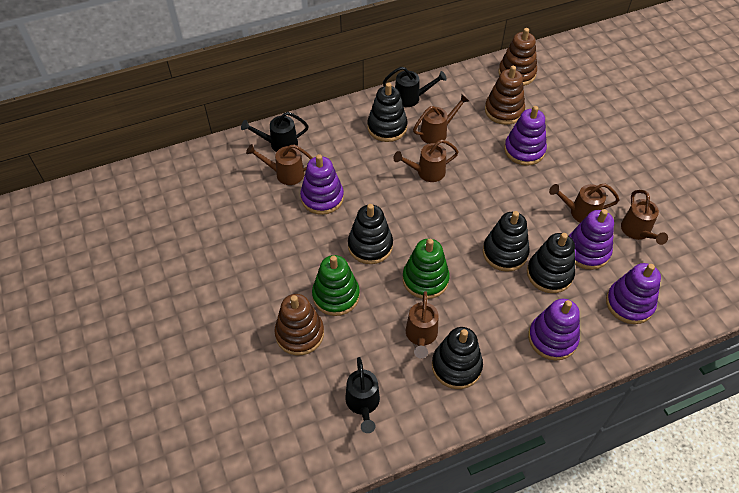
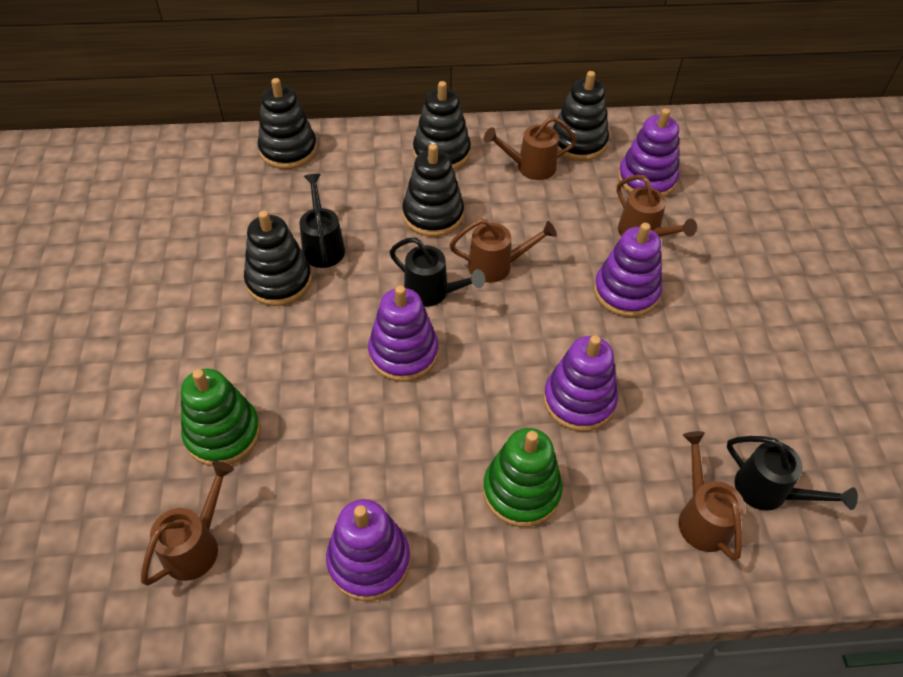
brown stacking toy: 3 -> 0
brown watering can: 6 -> 5

